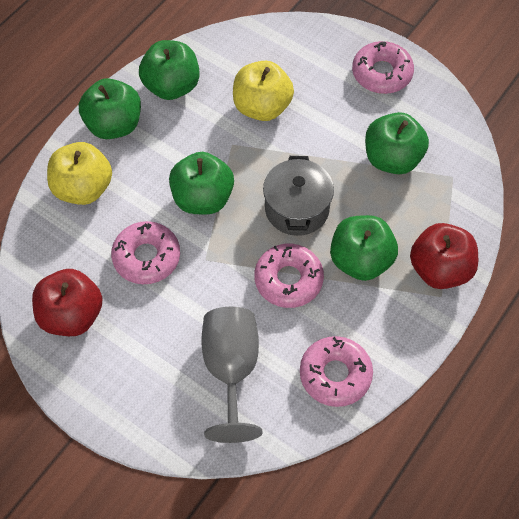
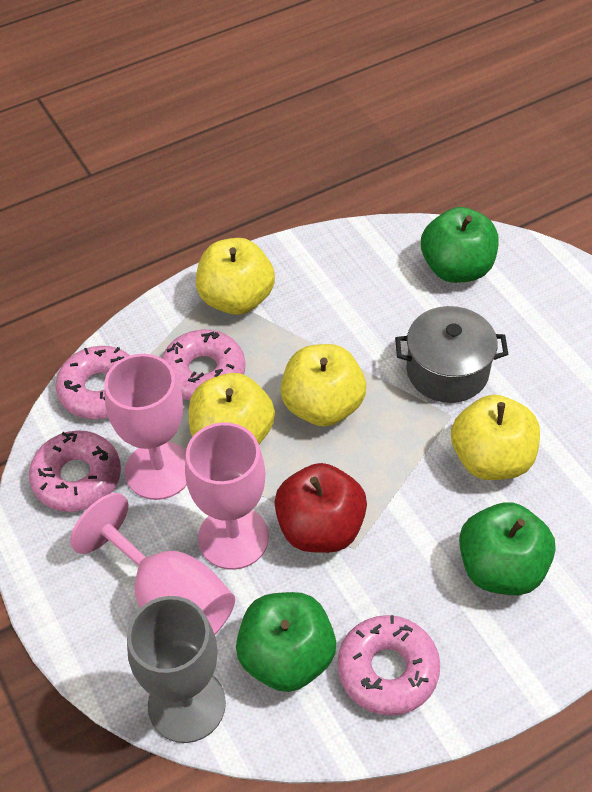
green apple: 5 -> 3
pink goblet: 0 -> 3
red apple: 2 -> 1
yellow apple: 2 -> 4

